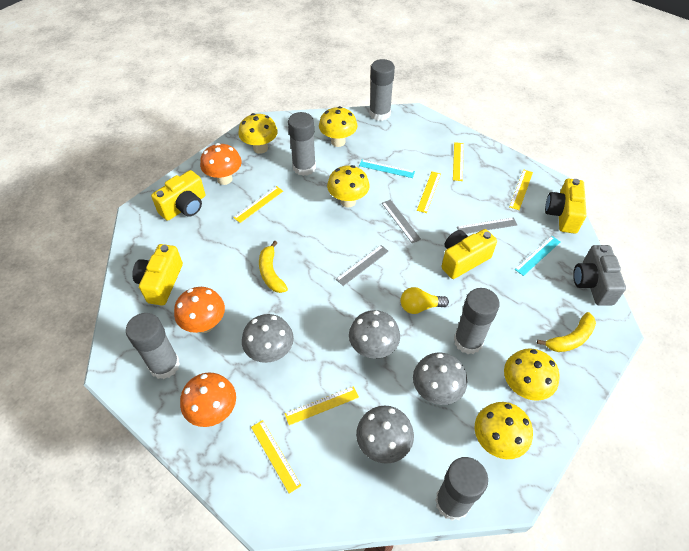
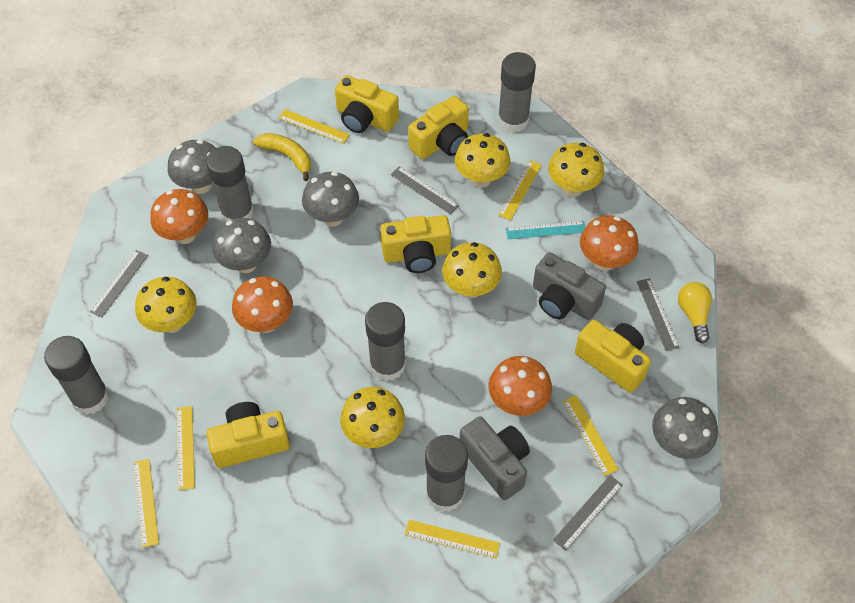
grey camera: 1 -> 2
grey ruler: 3 -> 4
orange mushroom: 3 -> 4
turquoise ruler: 2 -> 1
yellow banana: 2 -> 1
yellow camera: 4 -> 5

